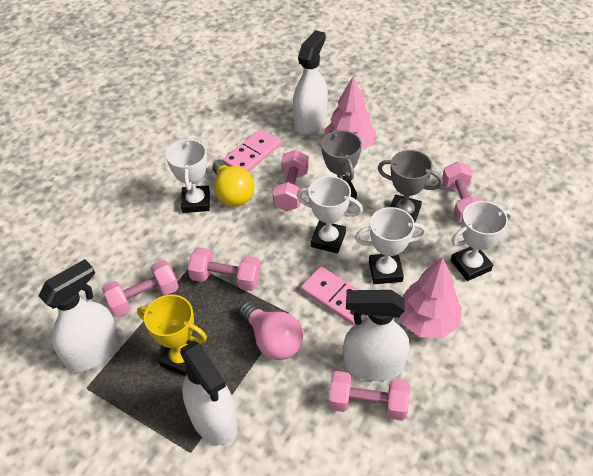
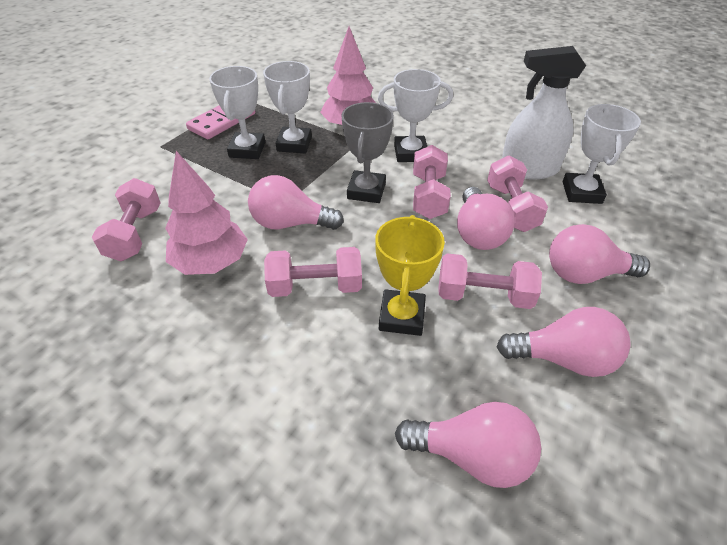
grey trophy: 2 -> 1
pink domino: 2 -> 1
pink light bulb: 1 -> 5
white spray bottle: 4 -> 1
yellow light bulb: 1 -> 0

